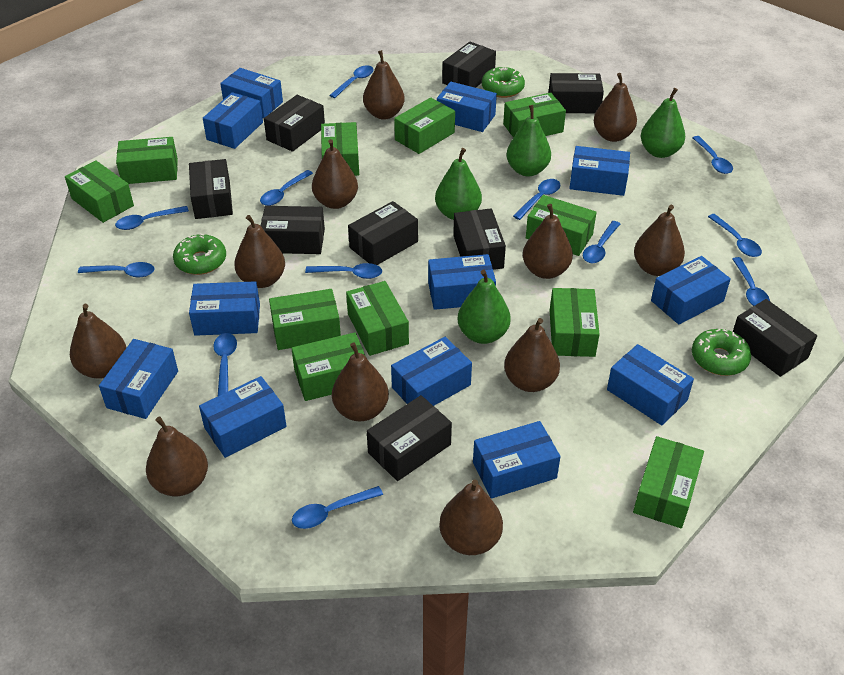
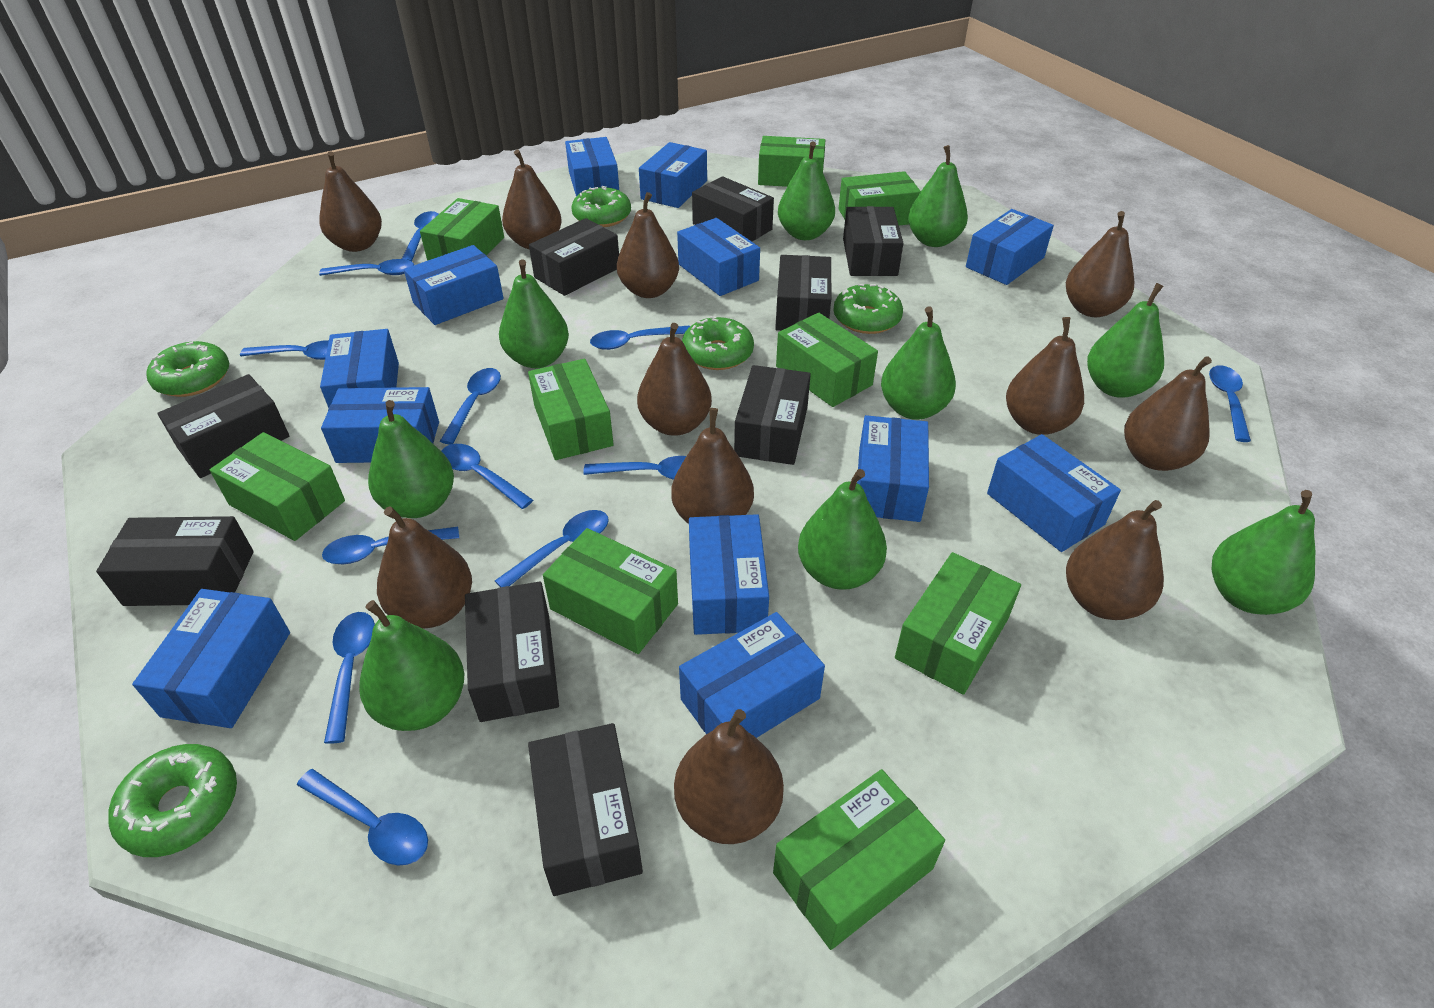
green box: 11 -> 9
green donut: 3 -> 5
green pear: 4 -> 9

